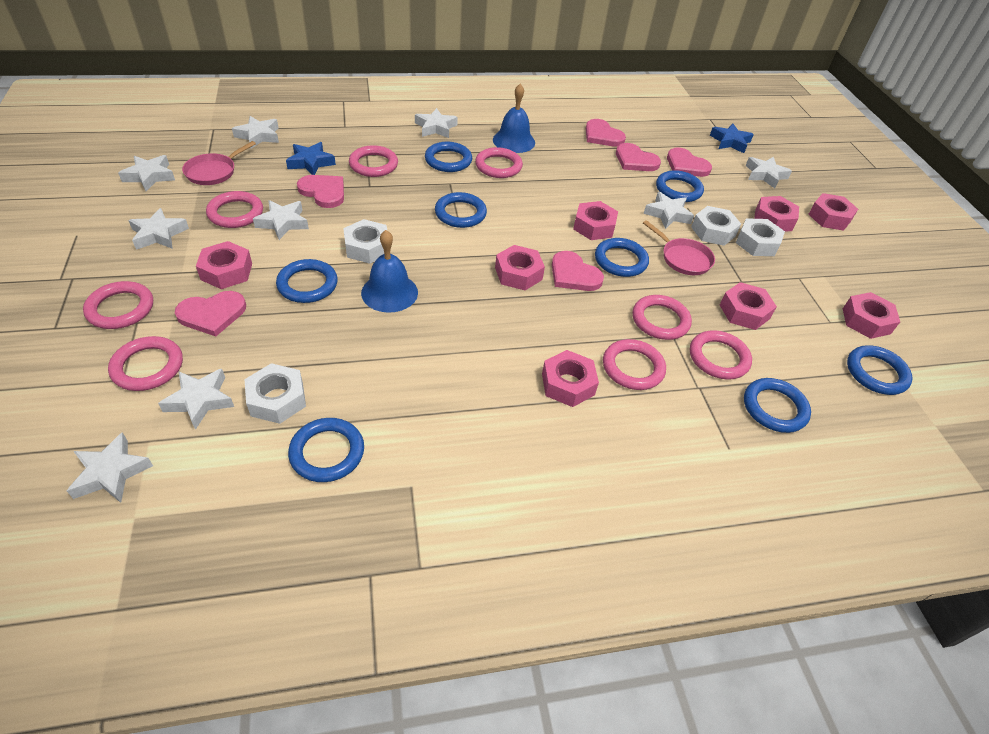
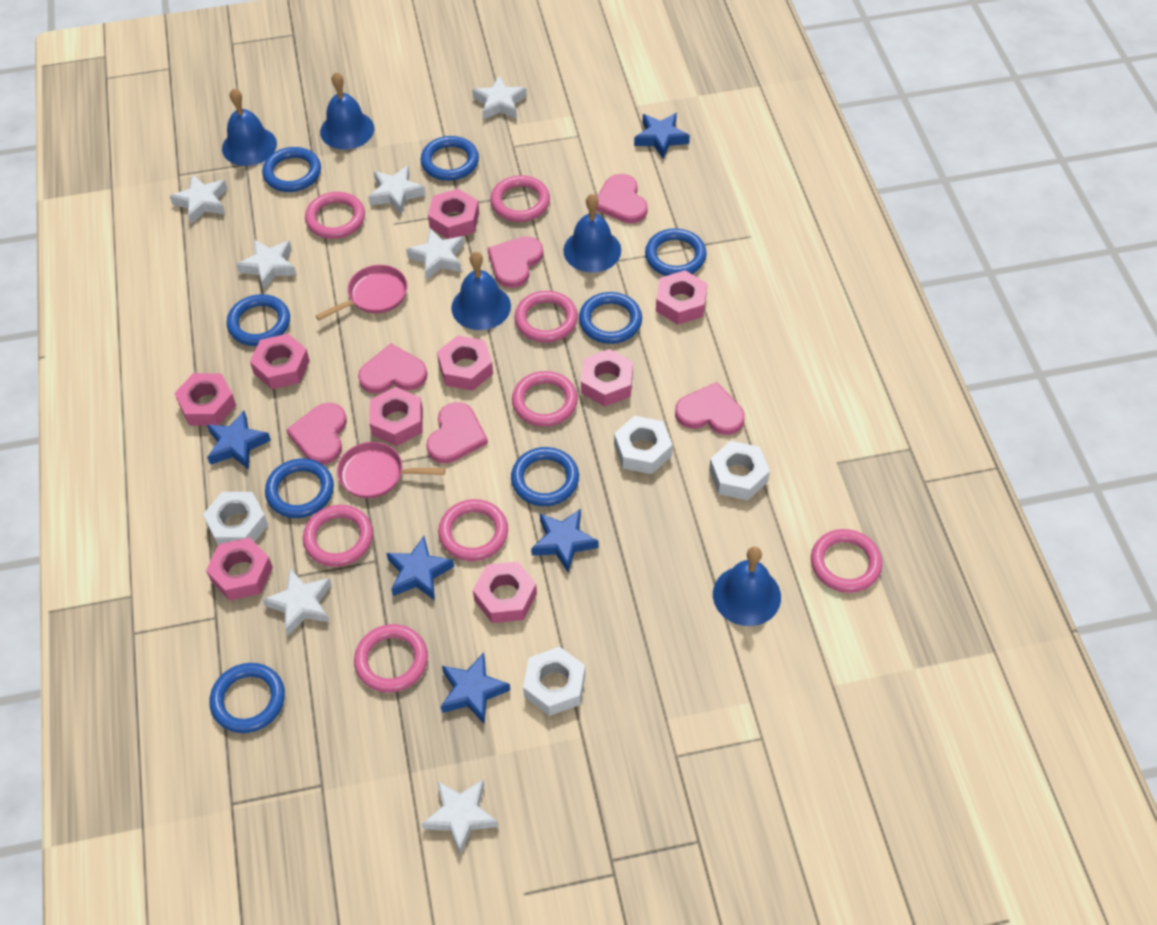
blue bell: 2 -> 5
blue star: 2 -> 5
pink nut: 8 -> 9
white star: 9 -> 7

